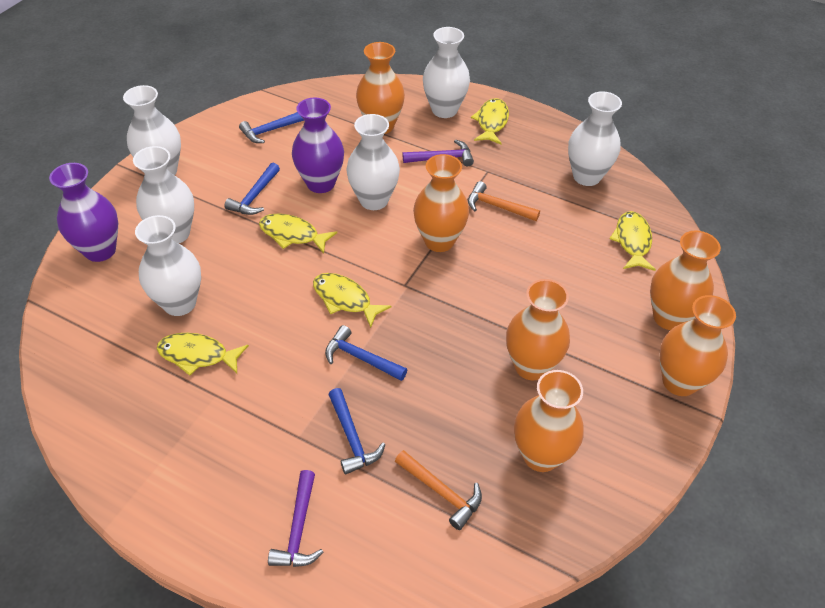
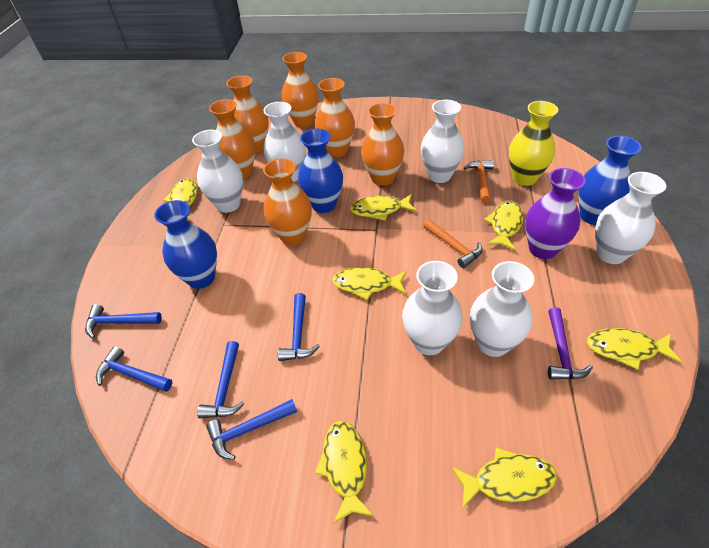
blue hammer: 4 -> 5
blue vase: 0 -> 3
purple hammer: 2 -> 1
purple vase: 2 -> 1
yellow fish: 5 -> 7
yellow vase: 0 -> 1

